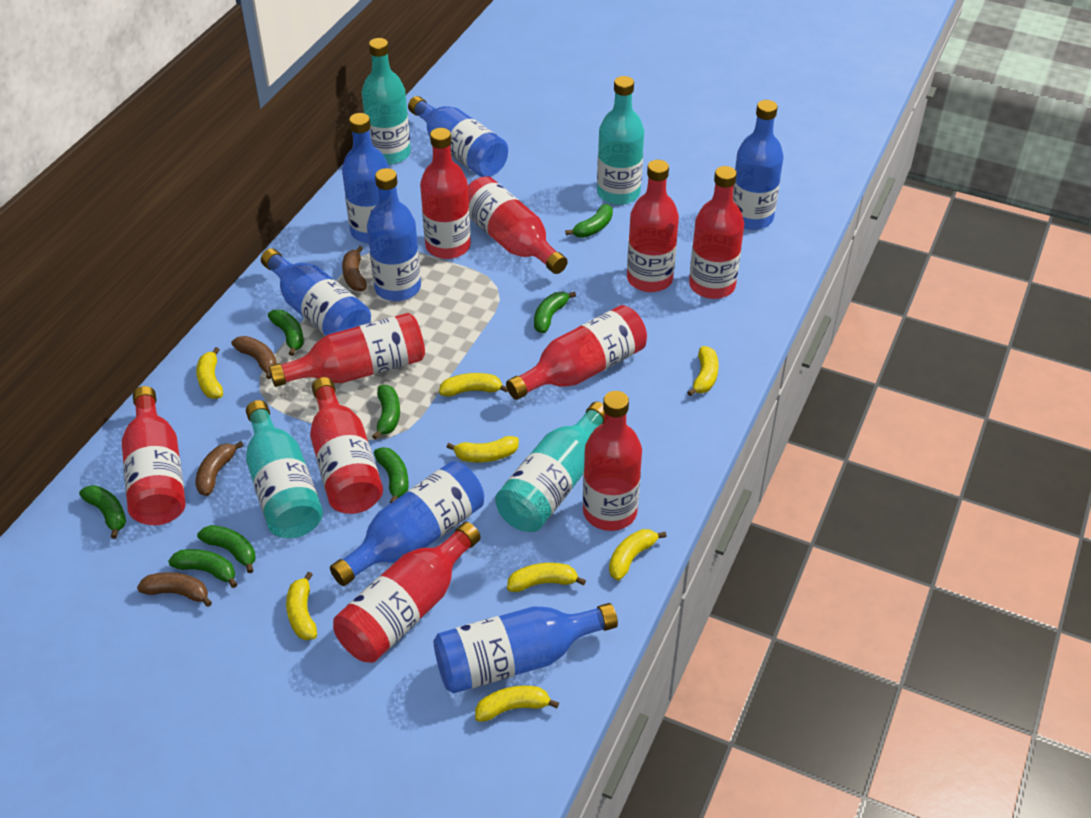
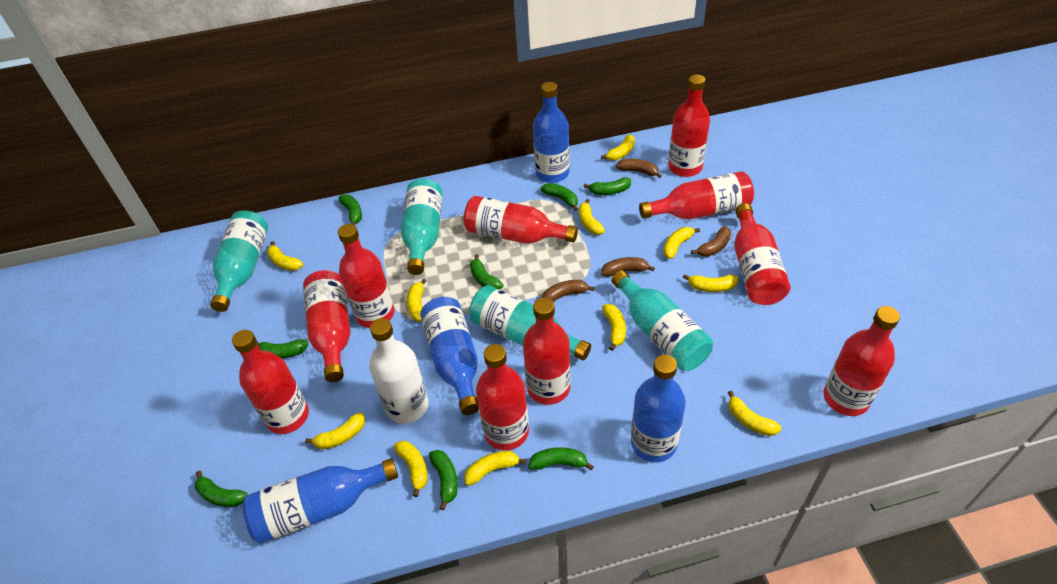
blue bottle: 7 -> 4
white bottle: 0 -> 1
yellow banana: 8 -> 11

